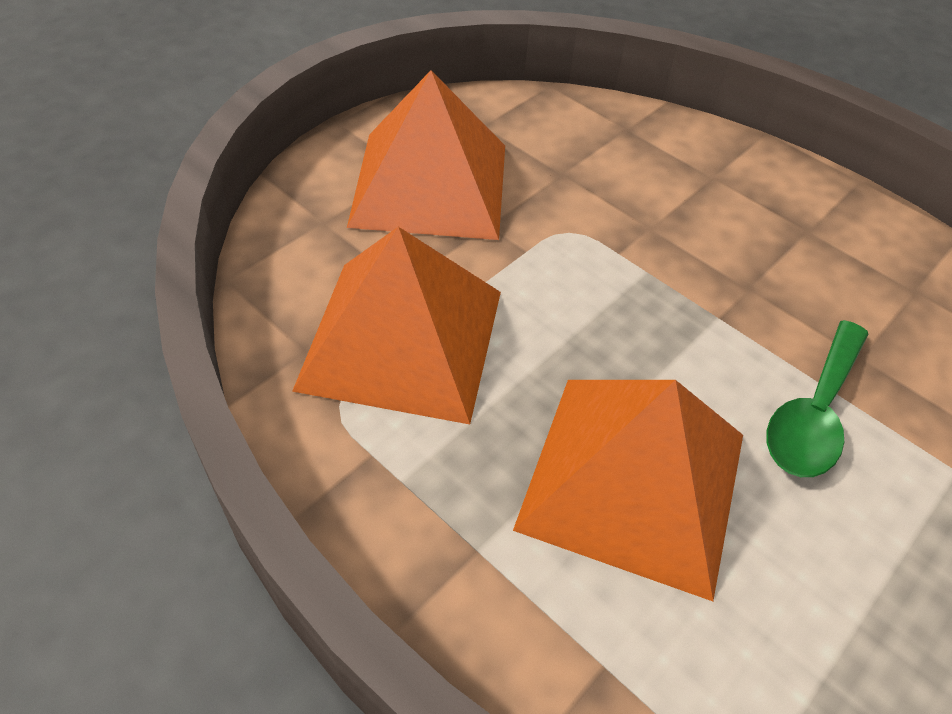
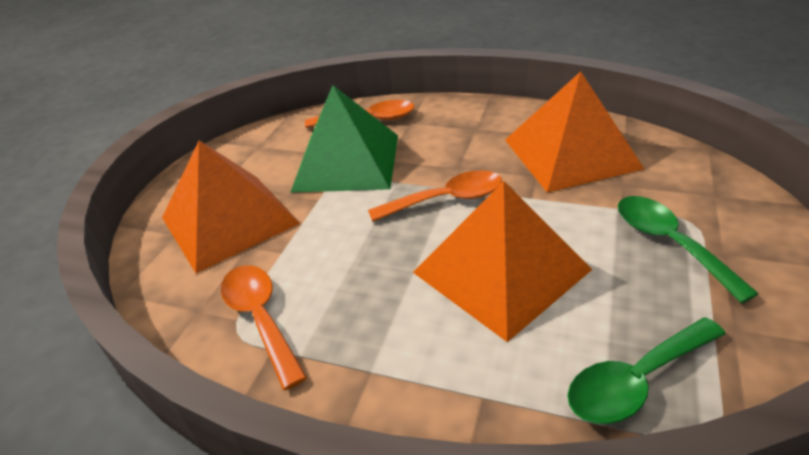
green pyramid: 0 -> 1
green spoon: 1 -> 2
orange spoon: 0 -> 3

